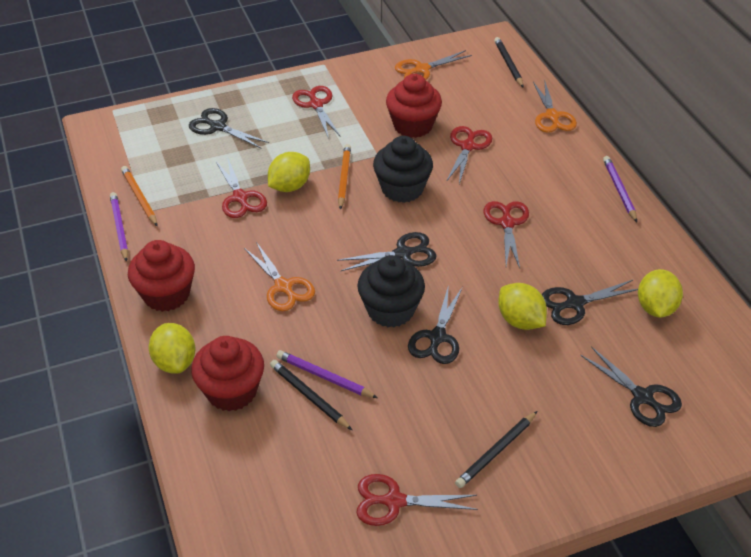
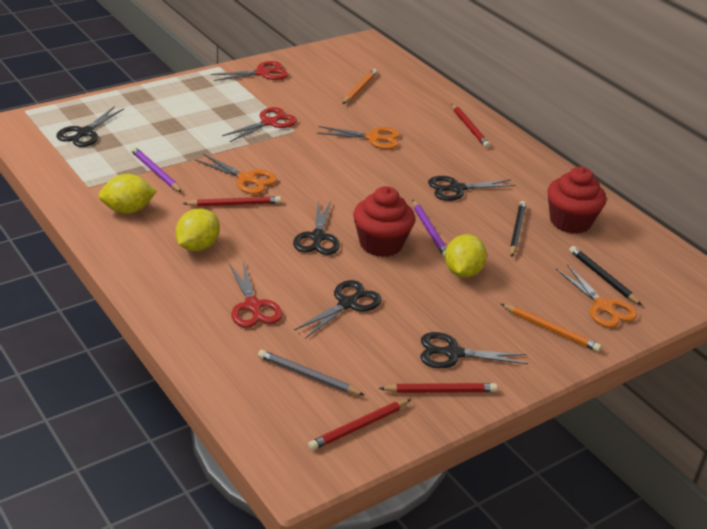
black cupcake: 2 -> 0
black pencil: 3 -> 2
grey pencil: 0 -> 1
purple pencil: 3 -> 2
red cupcake: 3 -> 2
red pencil: 0 -> 4
red scissors: 5 -> 3
yellow lemon: 4 -> 3

